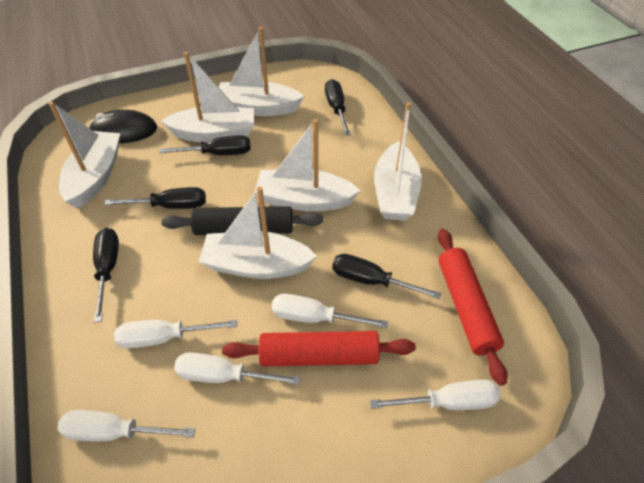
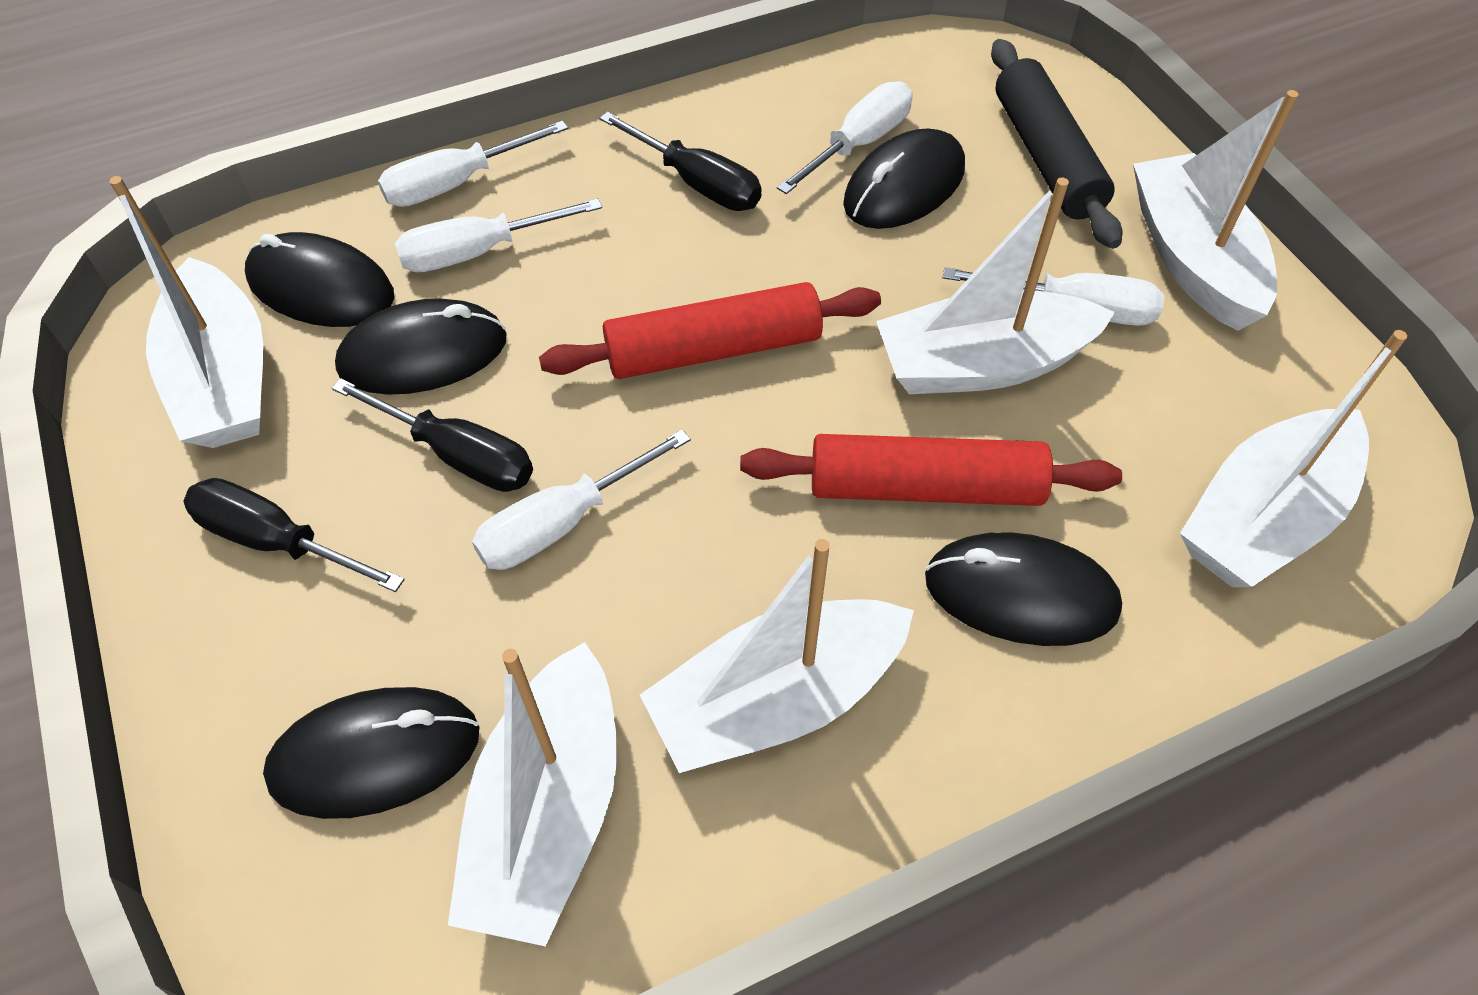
black mouse: 1 -> 5
black screwdriver: 5 -> 3

